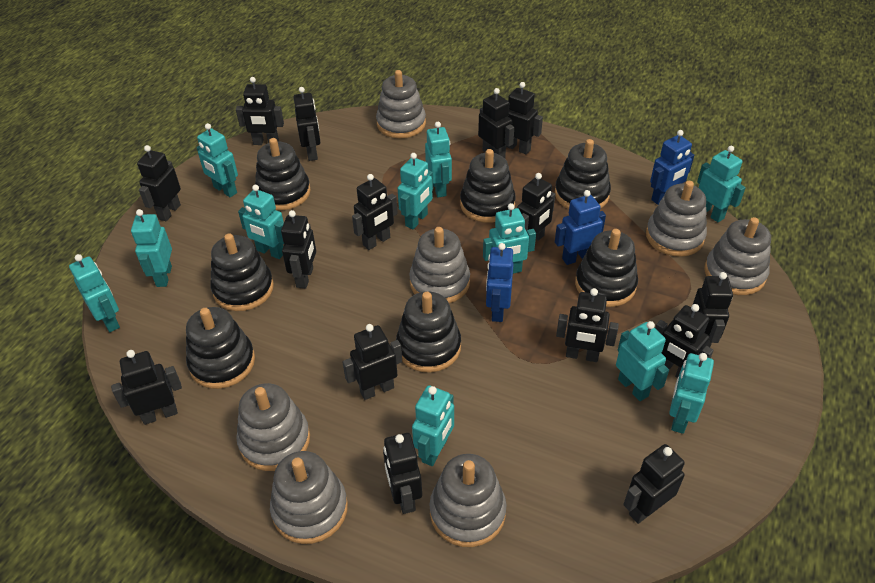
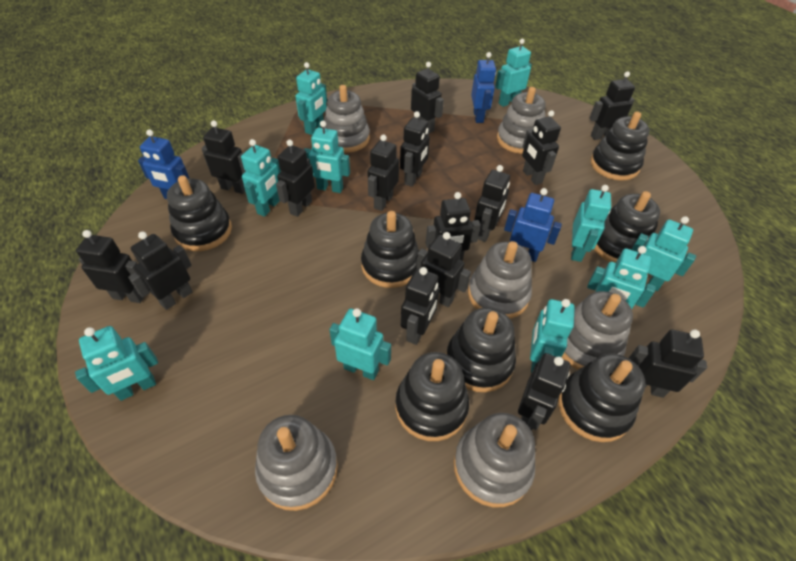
grey stacking toy: 7 -> 6
turquoise robot: 11 -> 10

